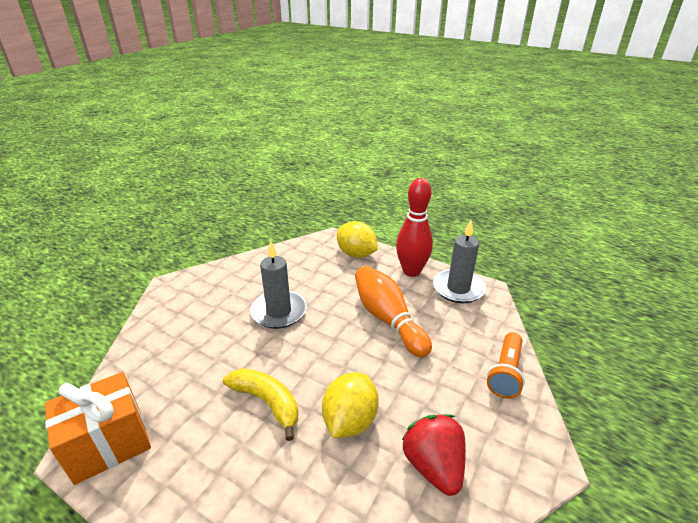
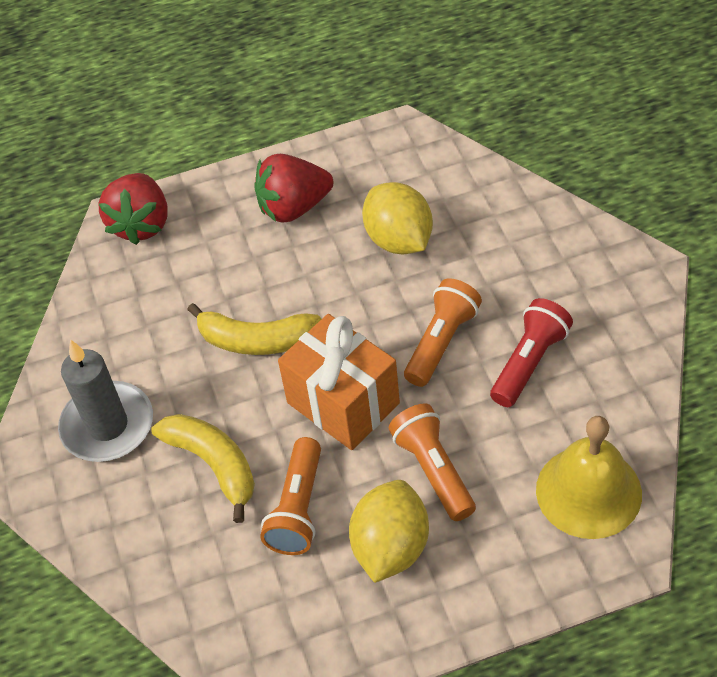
grey candle: 2 -> 1
orange bowling pin: 1 -> 0
orange flashlight: 1 -> 3
red bowling pin: 1 -> 0
red flashlight: 0 -> 1
red strawberry: 1 -> 2
yellow banana: 1 -> 2
yellow bell: 0 -> 1

